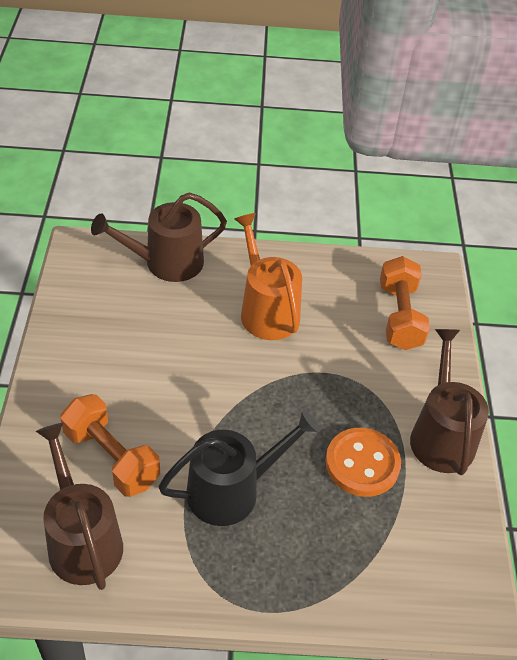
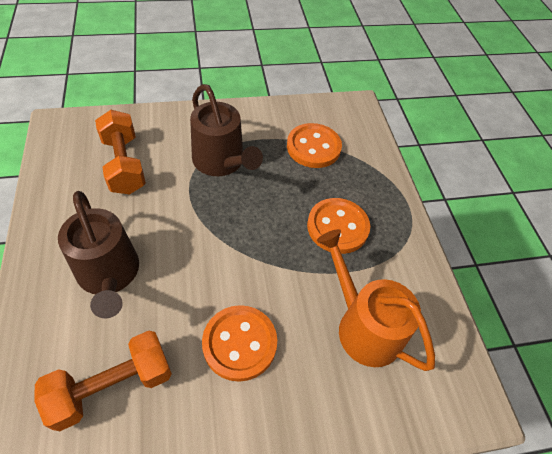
black watering can: 1 -> 0
brown watering can: 3 -> 2
orange button: 1 -> 3

